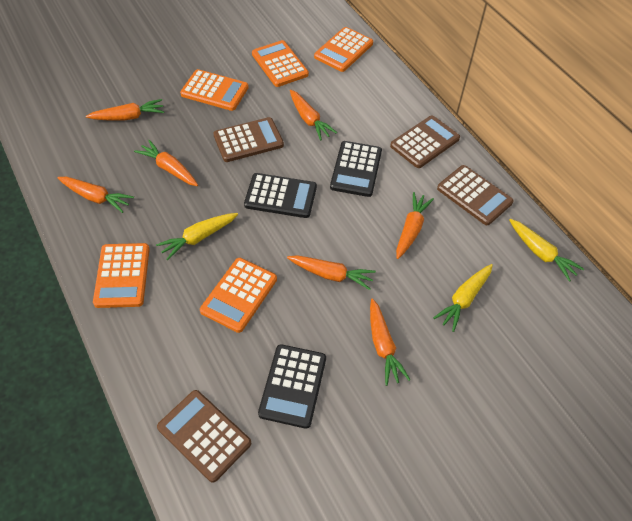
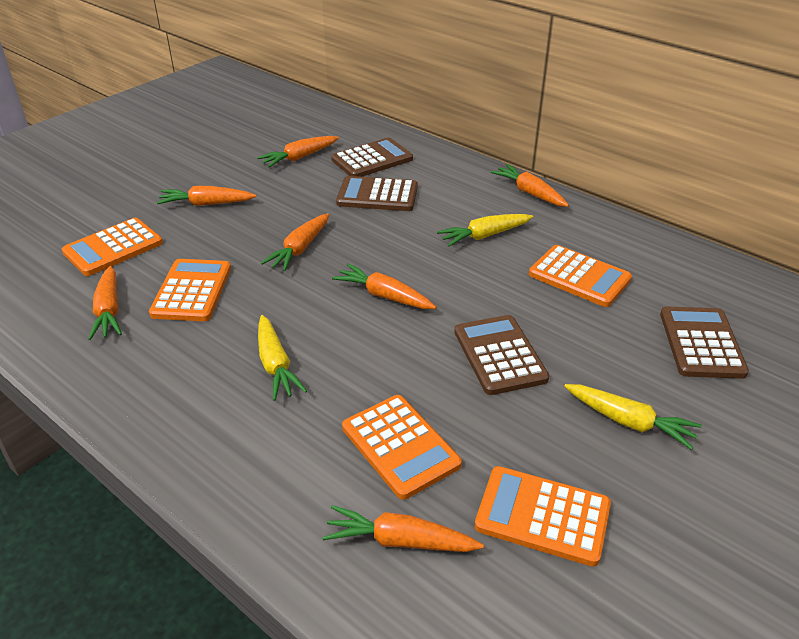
black calculator: 3 -> 0

